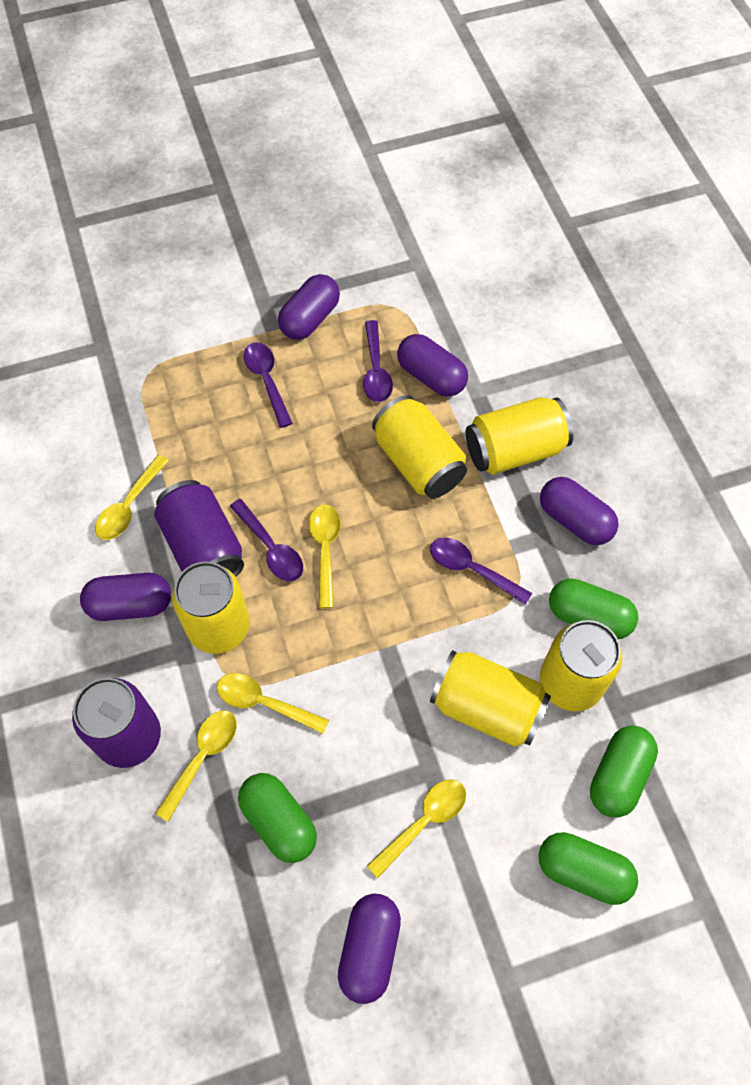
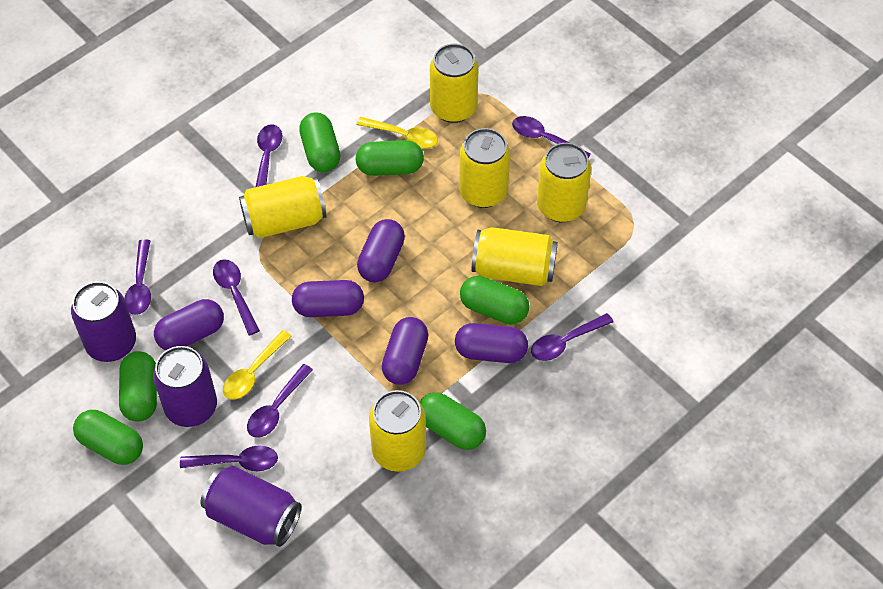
green capsule: 4 -> 6
purple can: 2 -> 3
purple spoon: 4 -> 7
yellow can: 5 -> 6
yellow spoon: 5 -> 2

